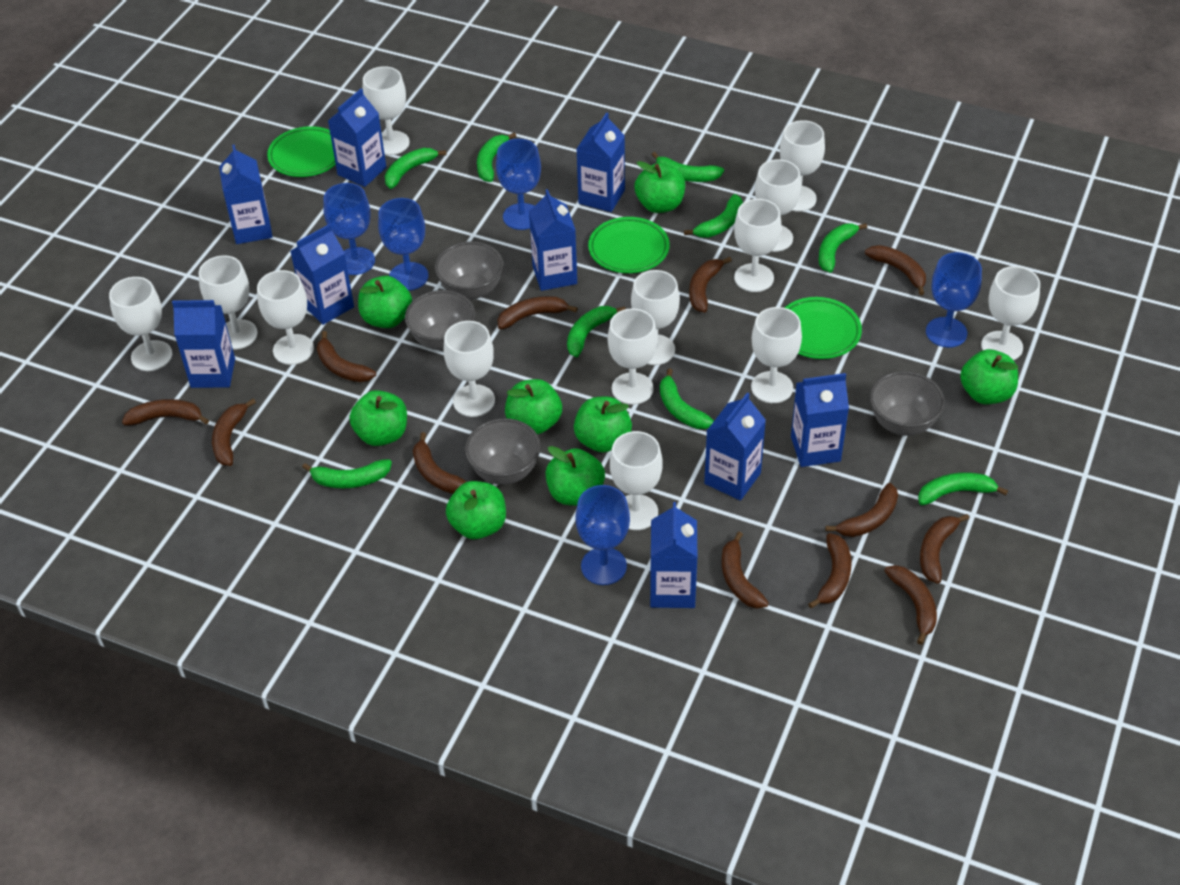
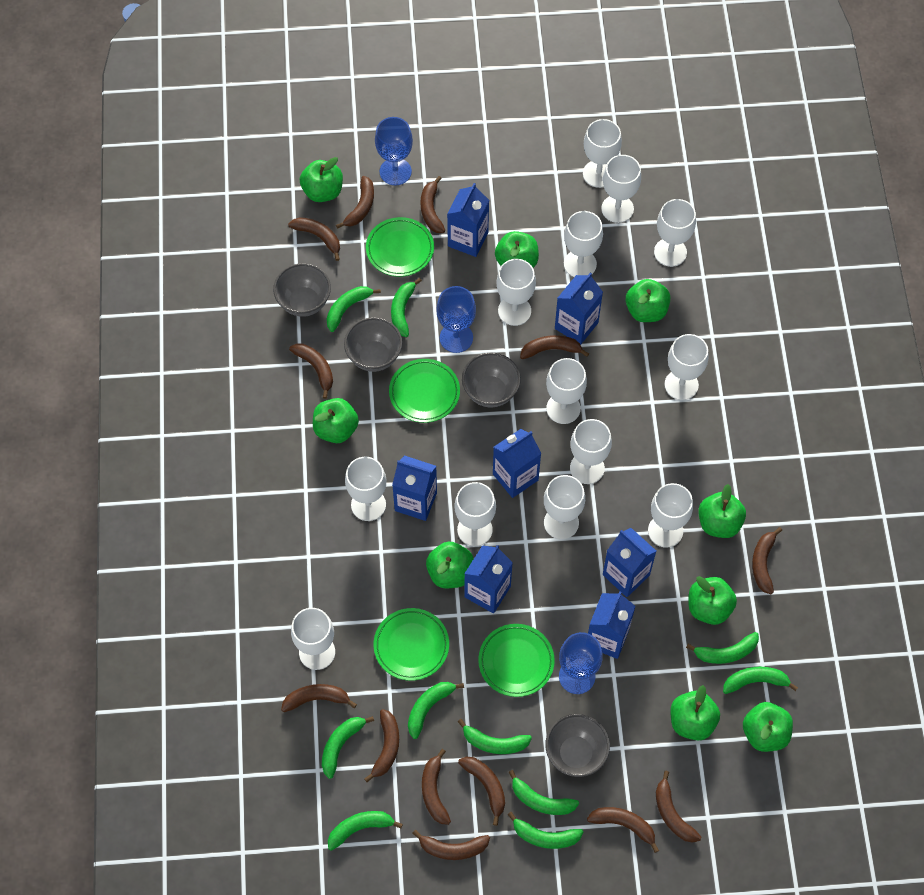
blue carton: 9 -> 7
blue goblet: 5 -> 3
brown banana: 12 -> 13
green apple: 8 -> 9
green banana: 9 -> 10
green plate: 3 -> 4

